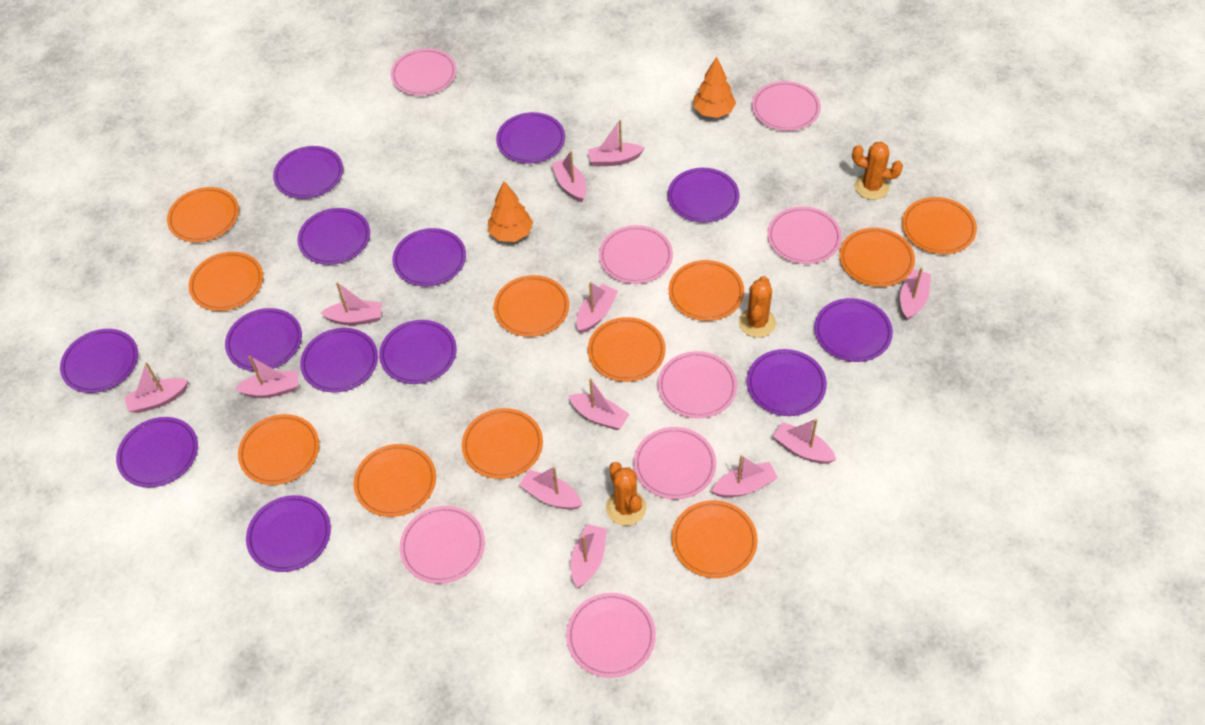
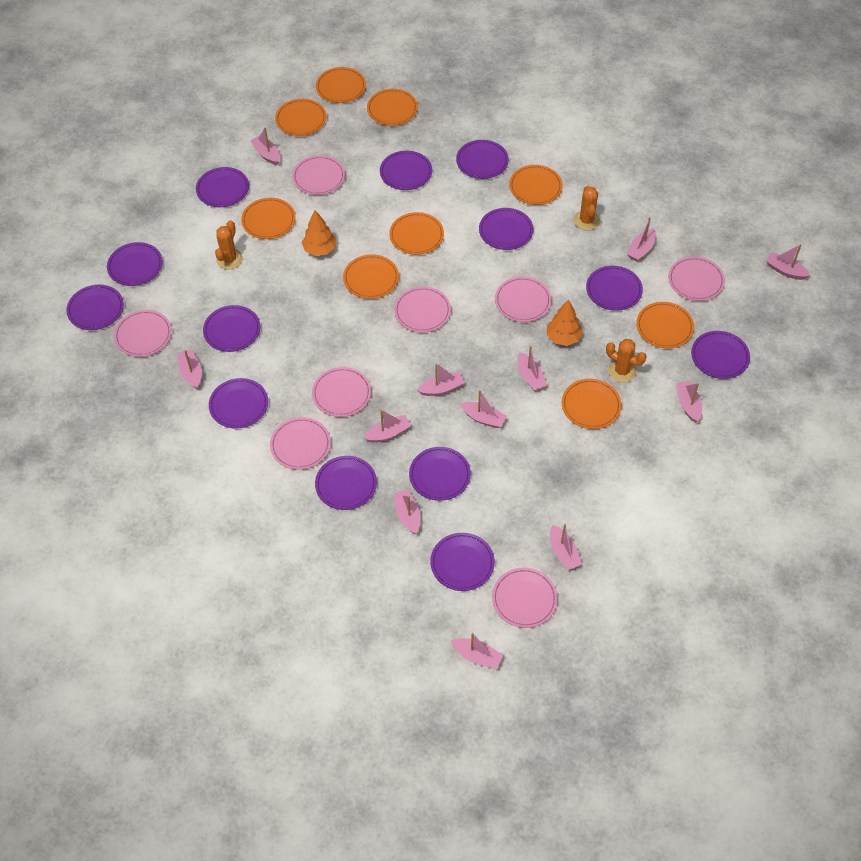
orange plate: 11 -> 9

